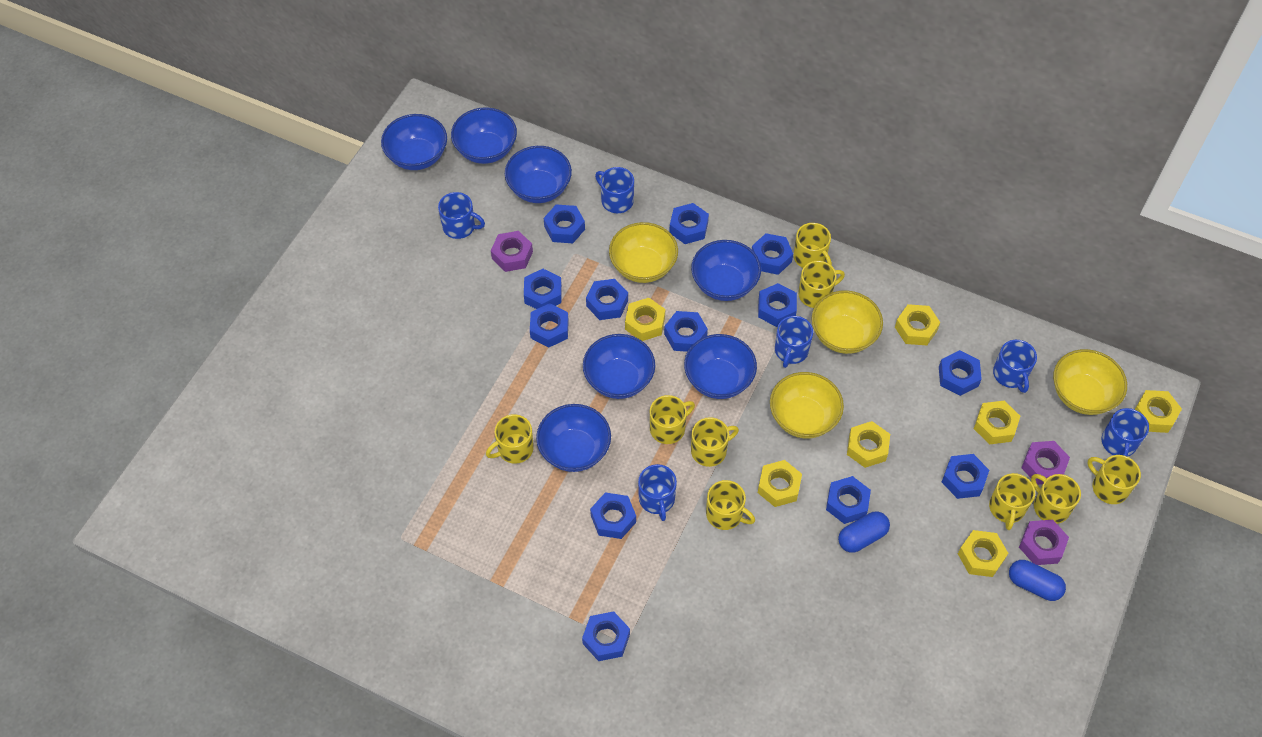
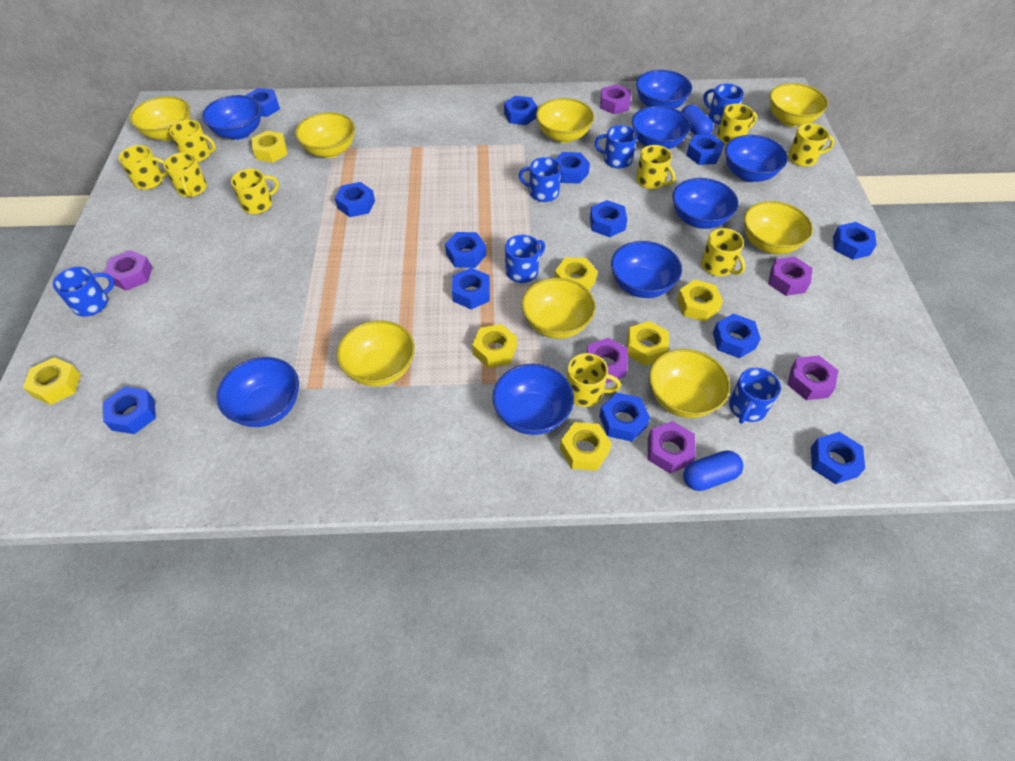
blue bowl: 7 -> 8
purple nut: 3 -> 6
yellow bowl: 4 -> 8

